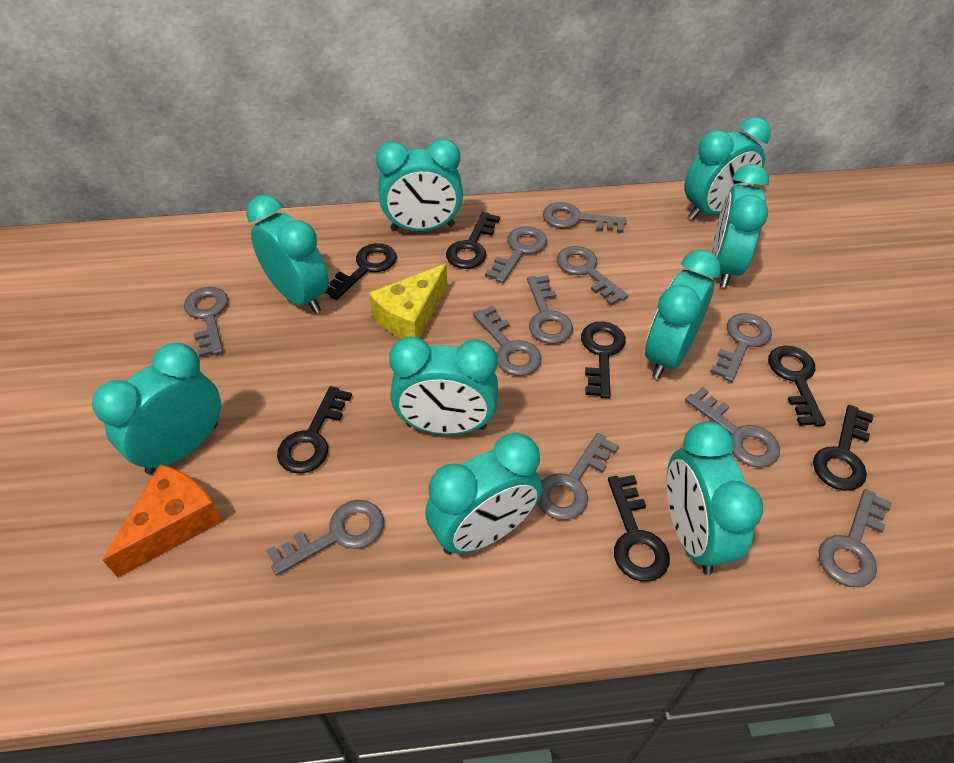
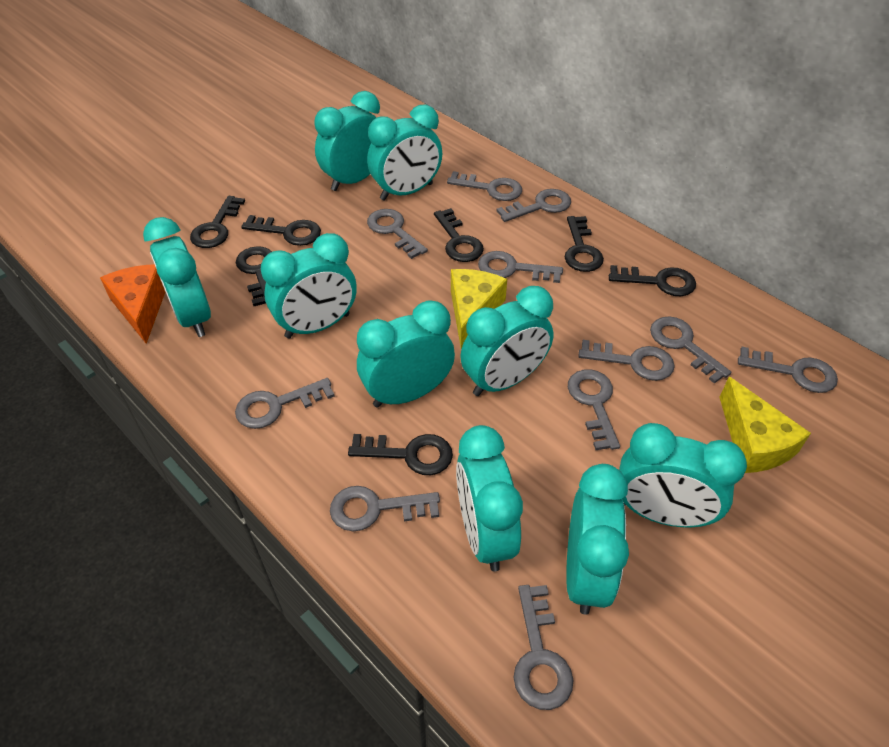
yellow cheese: 1 -> 2

